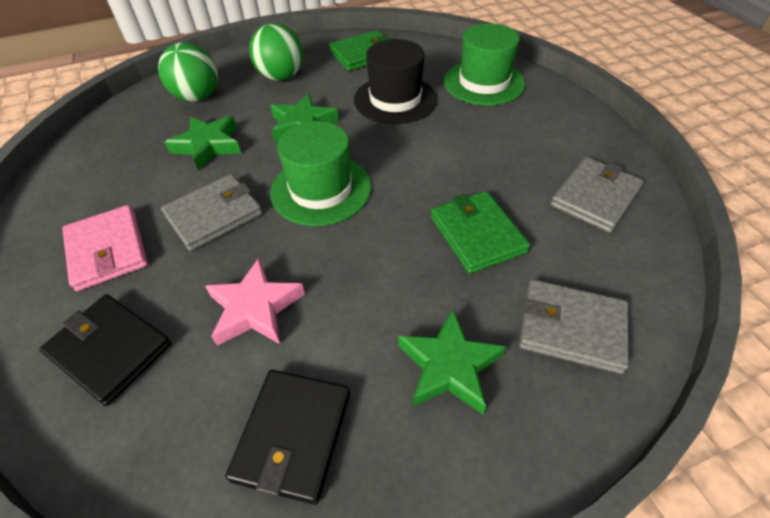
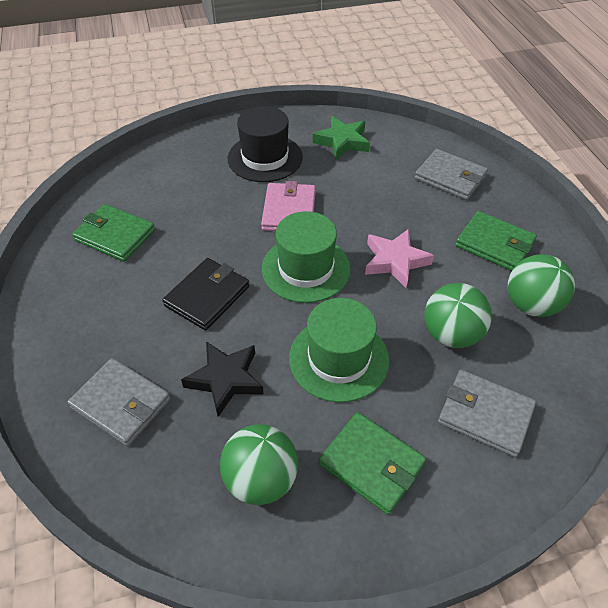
black star: 0 -> 1
black wallet: 2 -> 1
green ball: 2 -> 3
green star: 3 -> 1
green wallet: 2 -> 3

